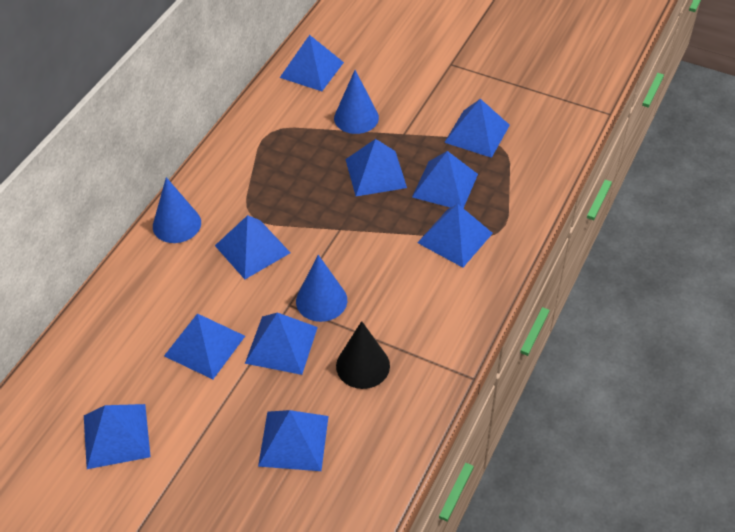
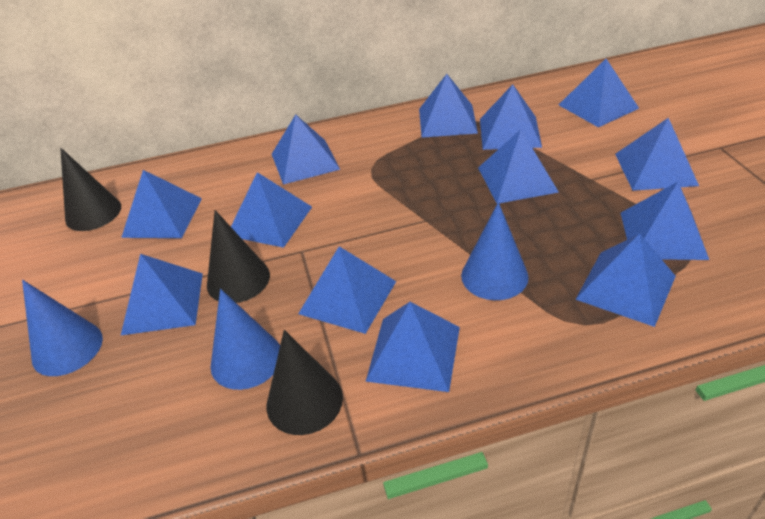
black cone: 1 -> 3
blue pyramid: 10 -> 13

